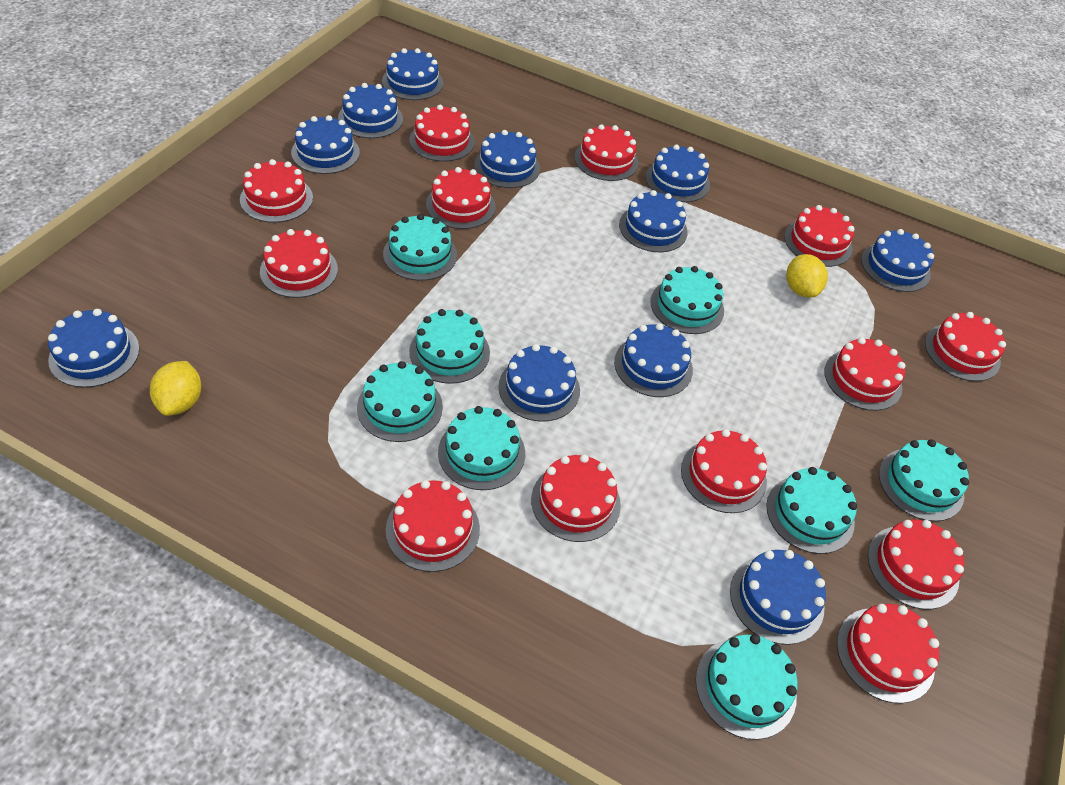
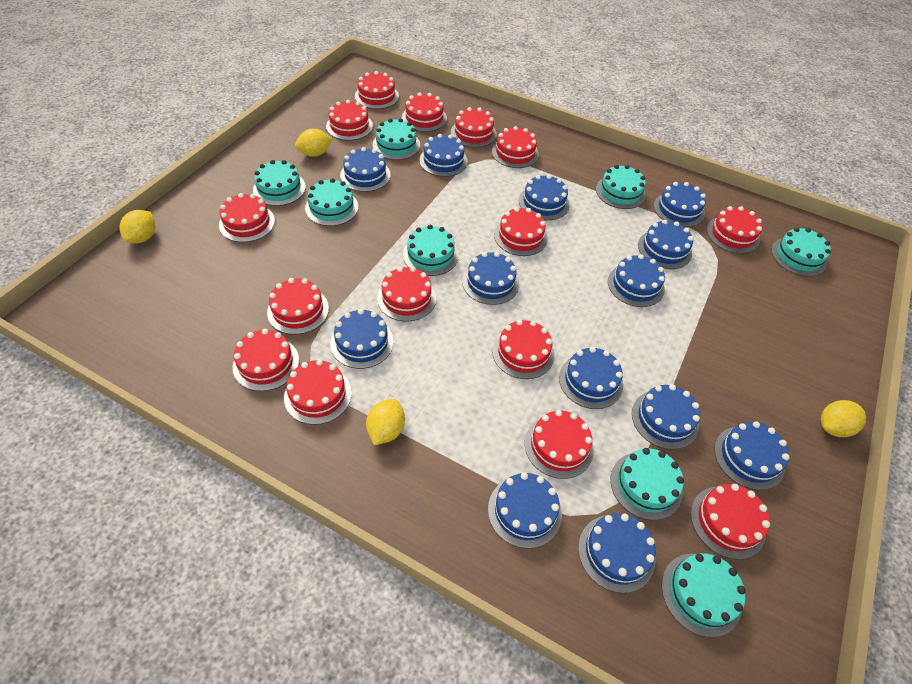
blue cake: 11 -> 13
red cake: 13 -> 15
yellow lemon: 2 -> 4

